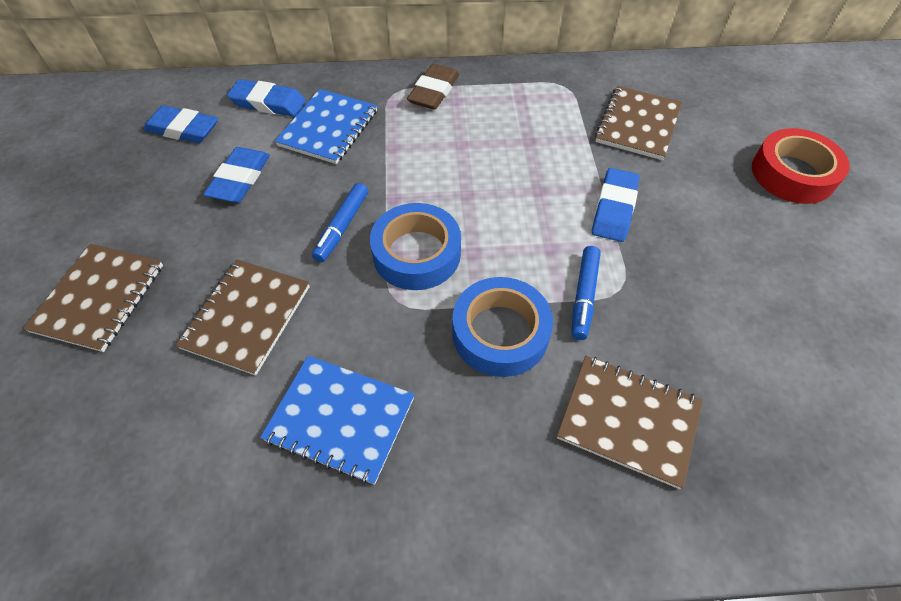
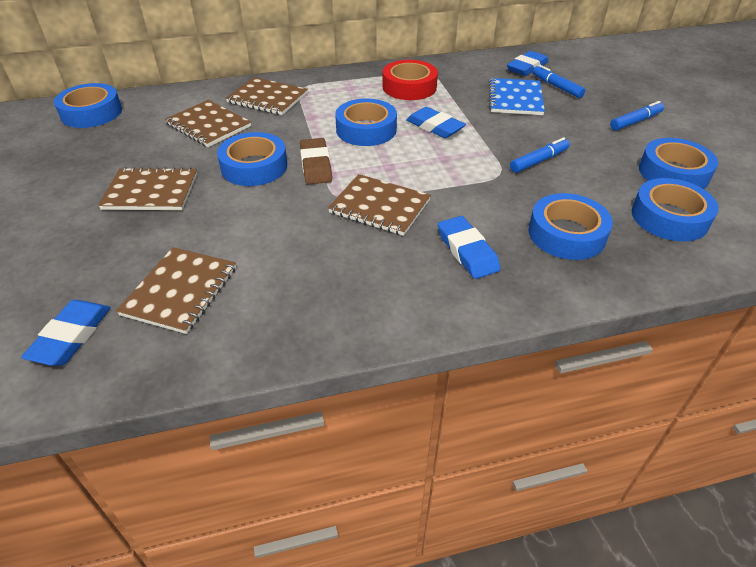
blue marker: 2 -> 3
blue notebook: 2 -> 1
blue tape: 2 -> 6
brown notebook: 4 -> 5

